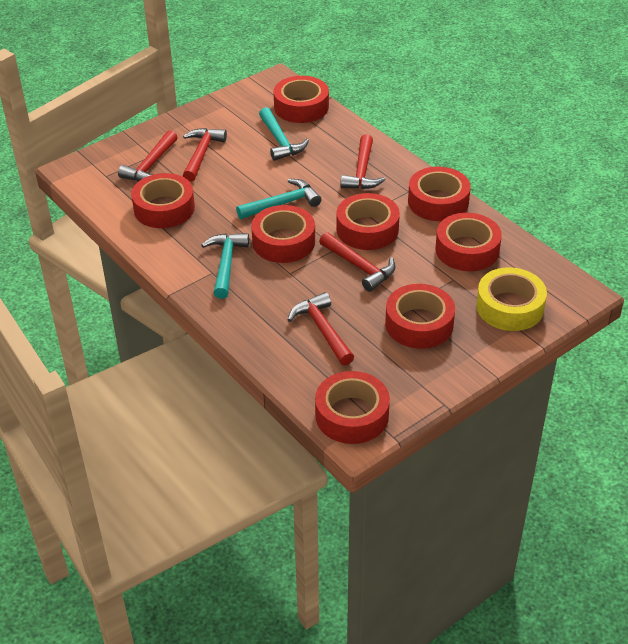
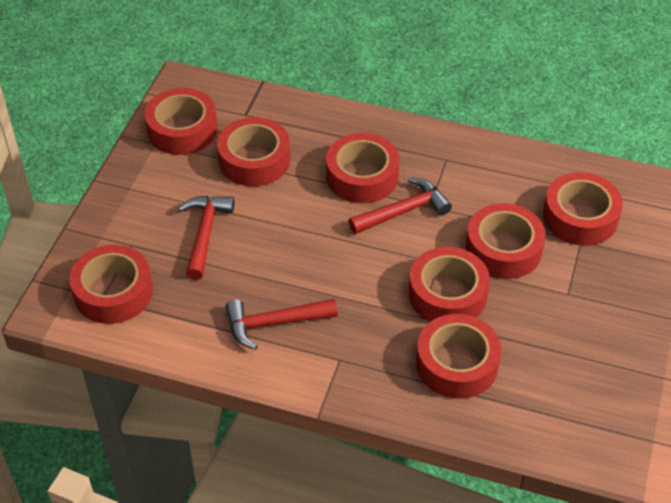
red hammer: 5 -> 3
turquoise hammer: 3 -> 0
yellow tape: 1 -> 0

